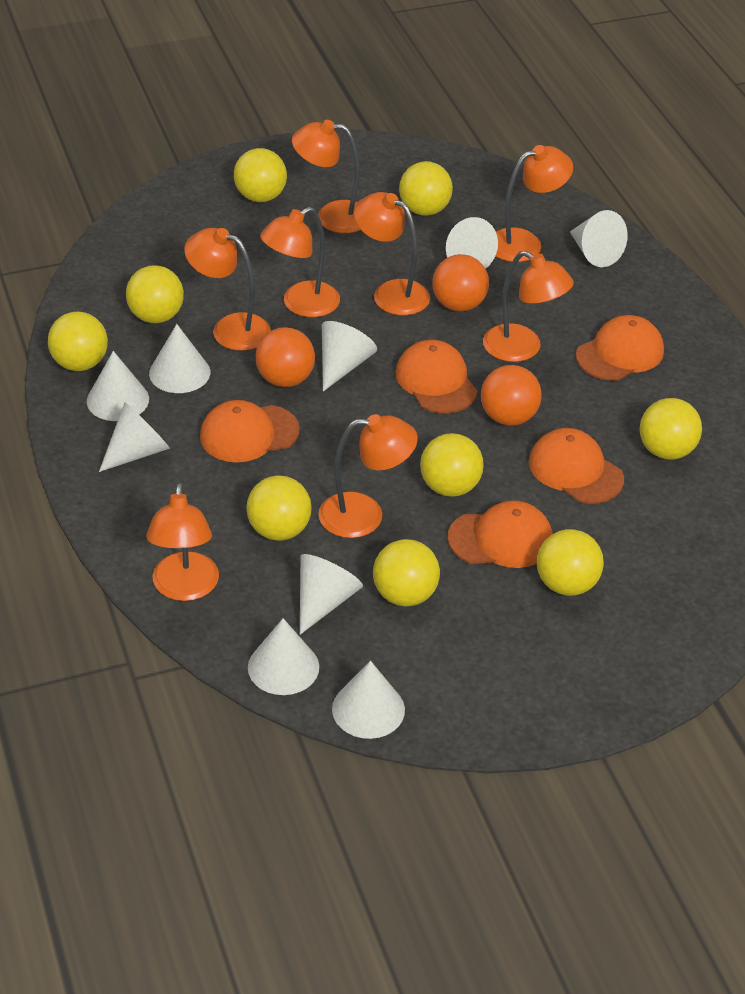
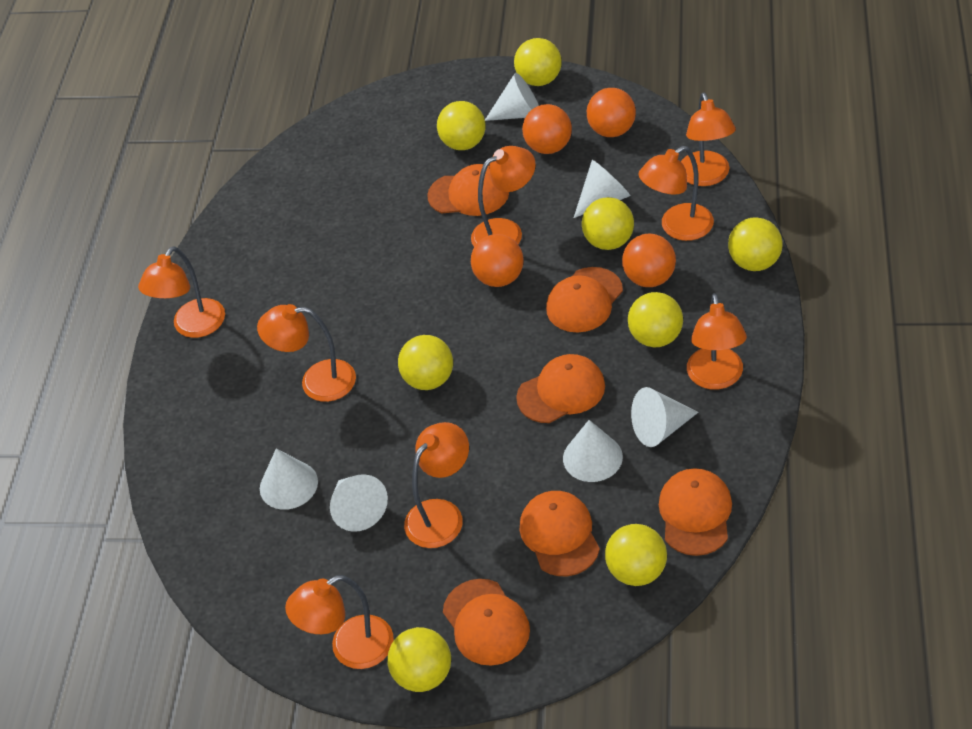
orange ball: 3 -> 4
orange cap: 5 -> 6
white cone: 9 -> 6
yellow ball: 9 -> 8

